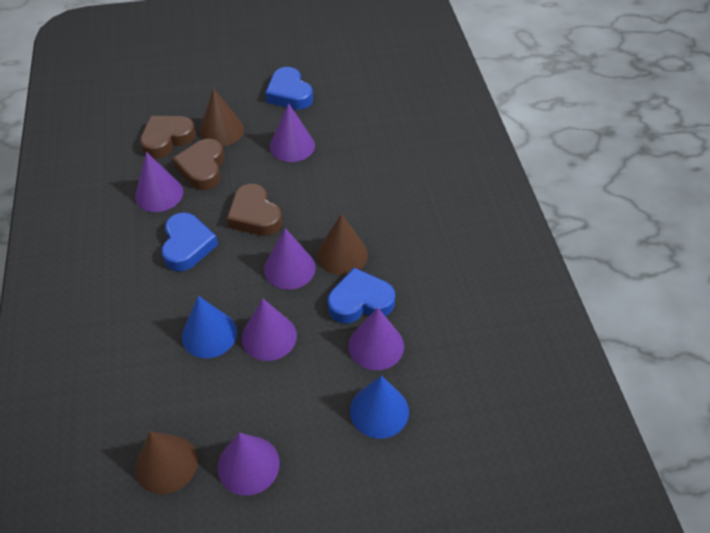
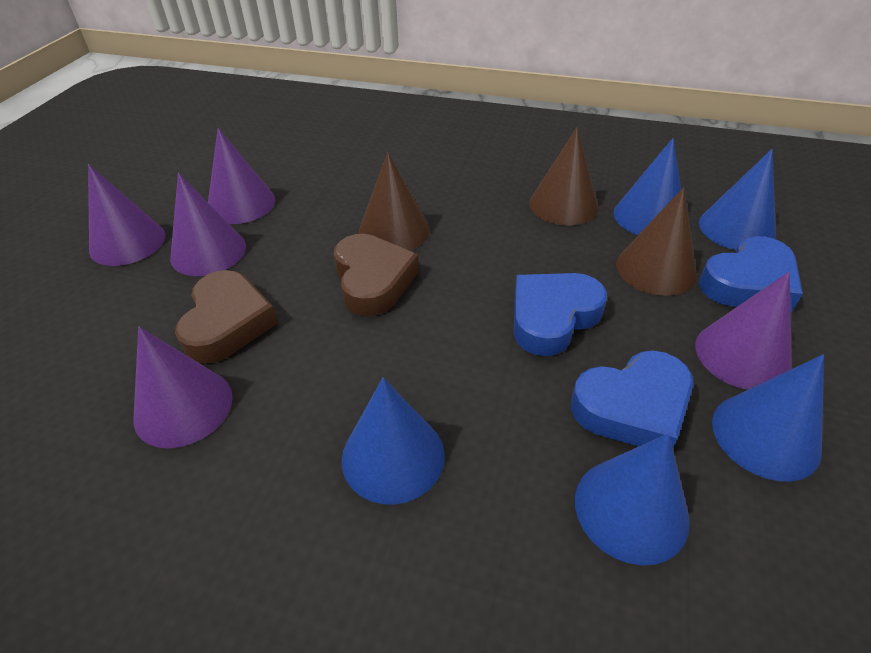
blue cone: 2 -> 5
brown heart: 3 -> 2
purple cone: 6 -> 5

